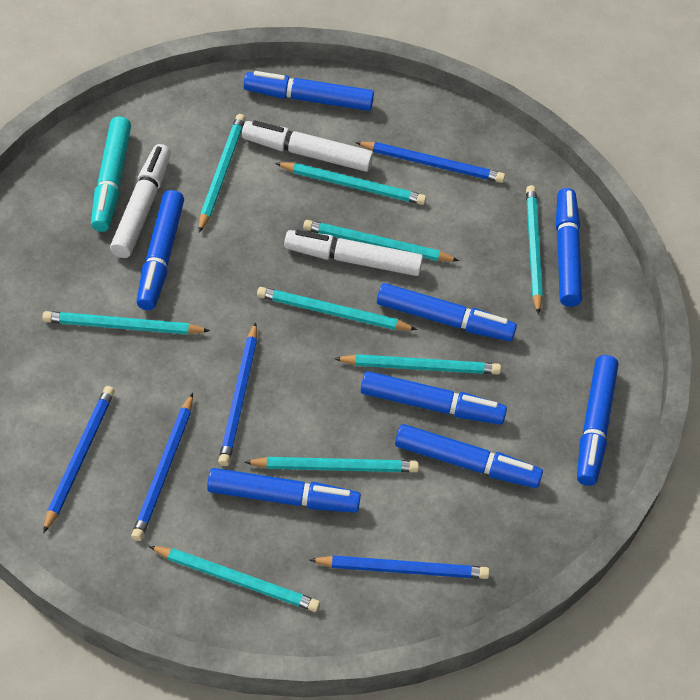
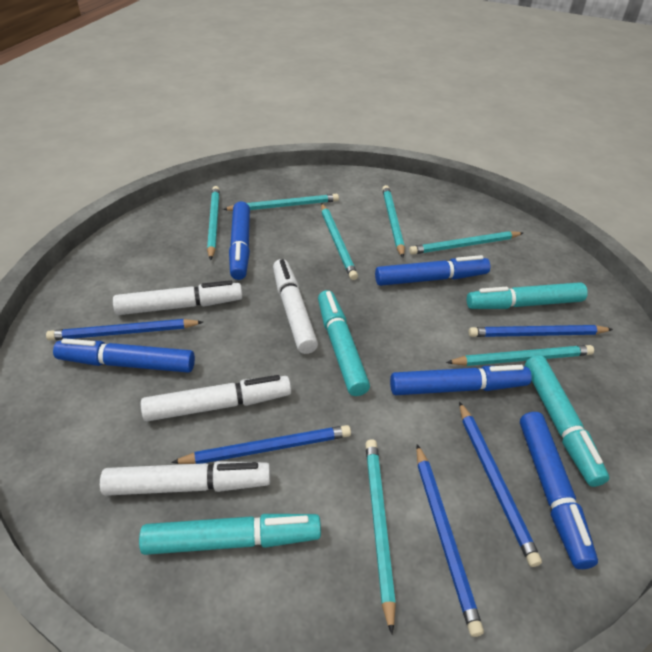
blue marker: 8 -> 5
turquoise marker: 1 -> 4
turquoise pencil: 9 -> 7
white marker: 3 -> 4

